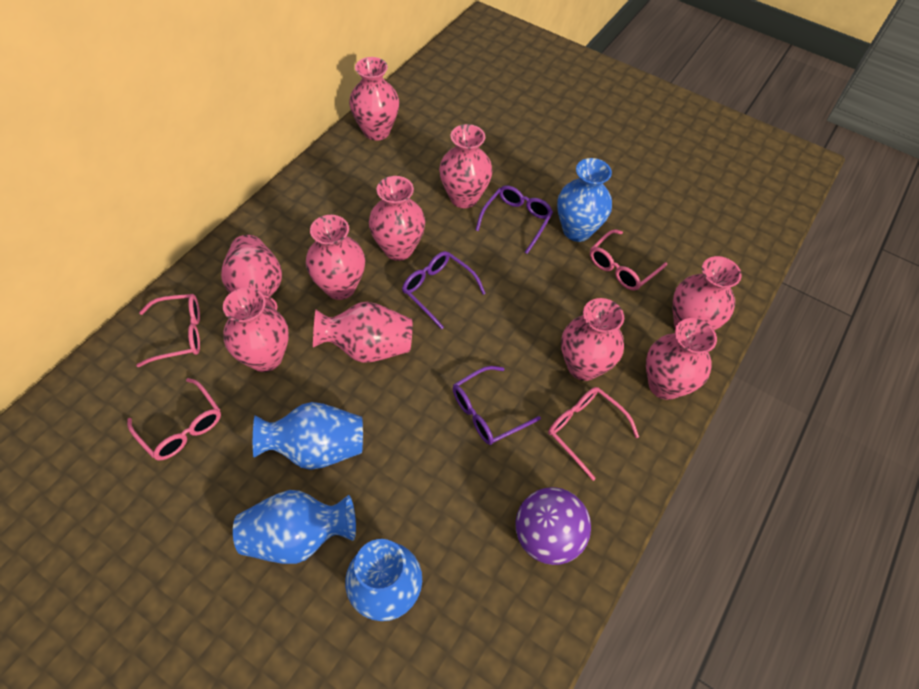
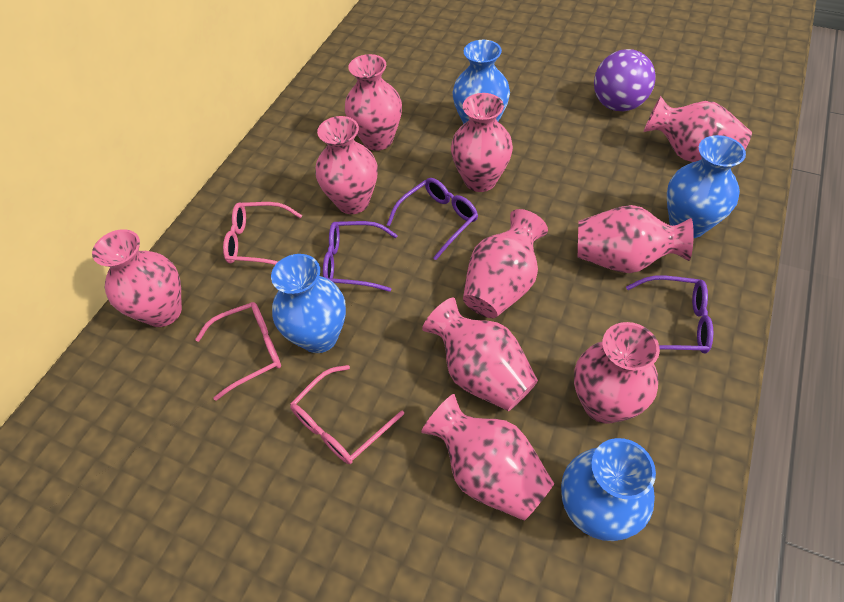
pink glasses: 4 -> 3

